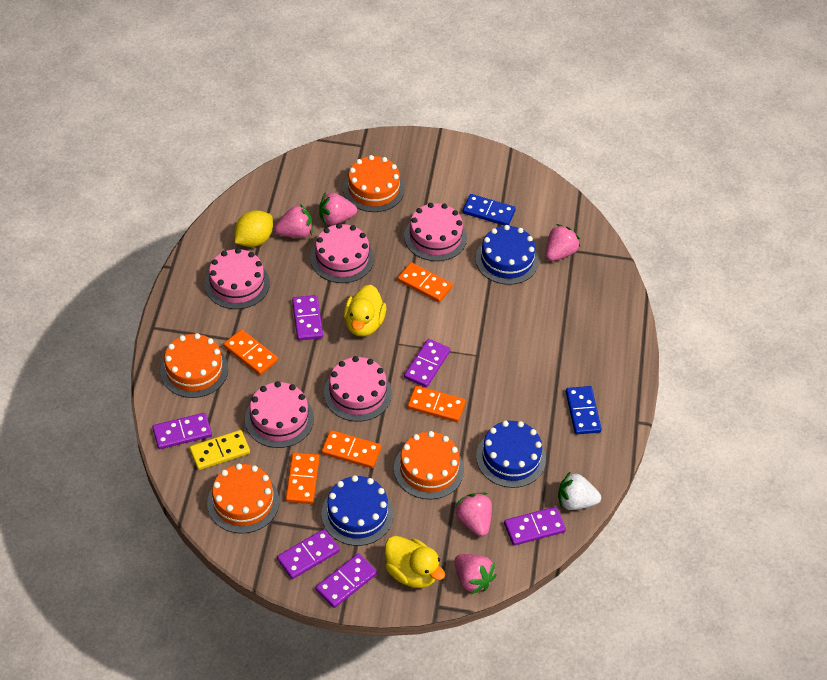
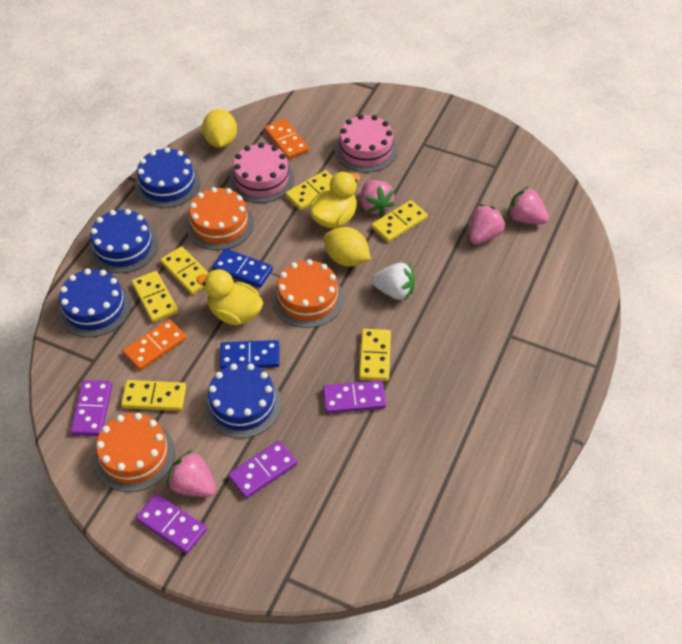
blue cake: 3 -> 4
orange cake: 4 -> 3
orange domino: 5 -> 2
pink cake: 5 -> 2
pink strawberry: 5 -> 4
purple domino: 6 -> 4
yellow domino: 1 -> 6
yellow lemon: 1 -> 2

